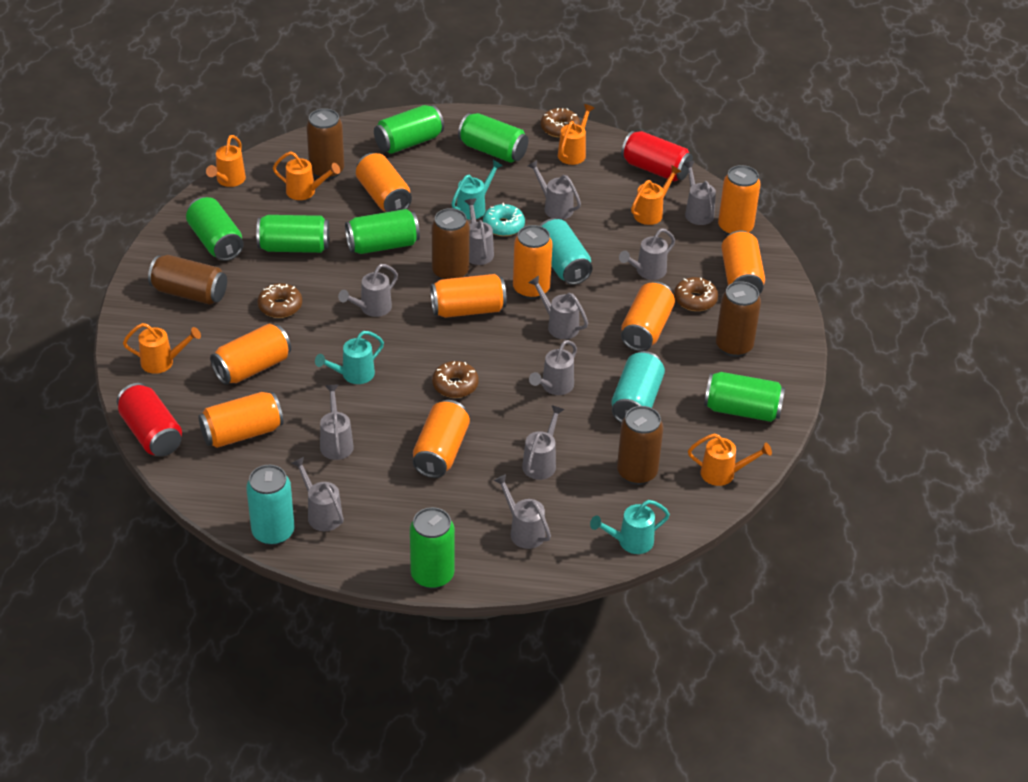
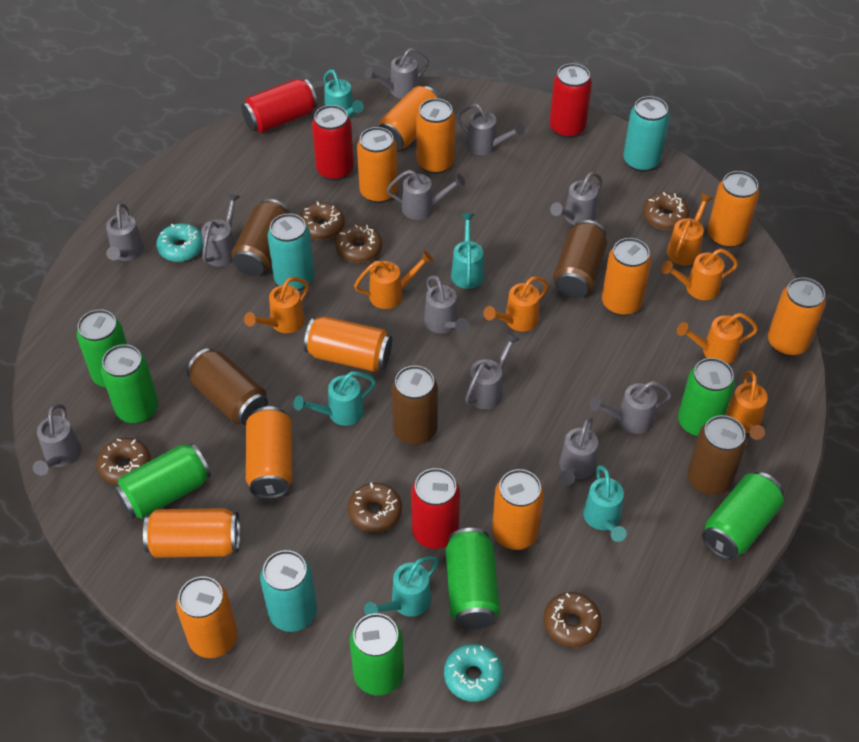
brown donut: 4 -> 6
orange can: 9 -> 11
orange watering can: 6 -> 7
red can: 2 -> 4
turquoise donut: 1 -> 2
turquoise watering can: 3 -> 5

